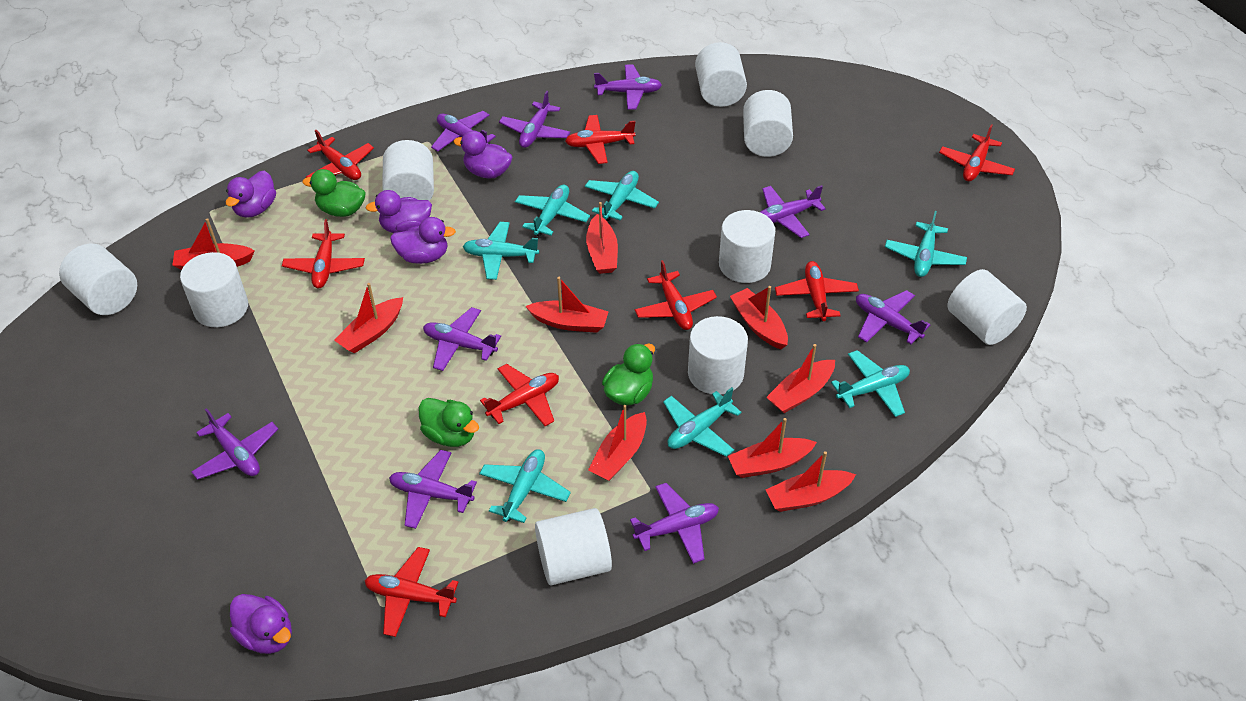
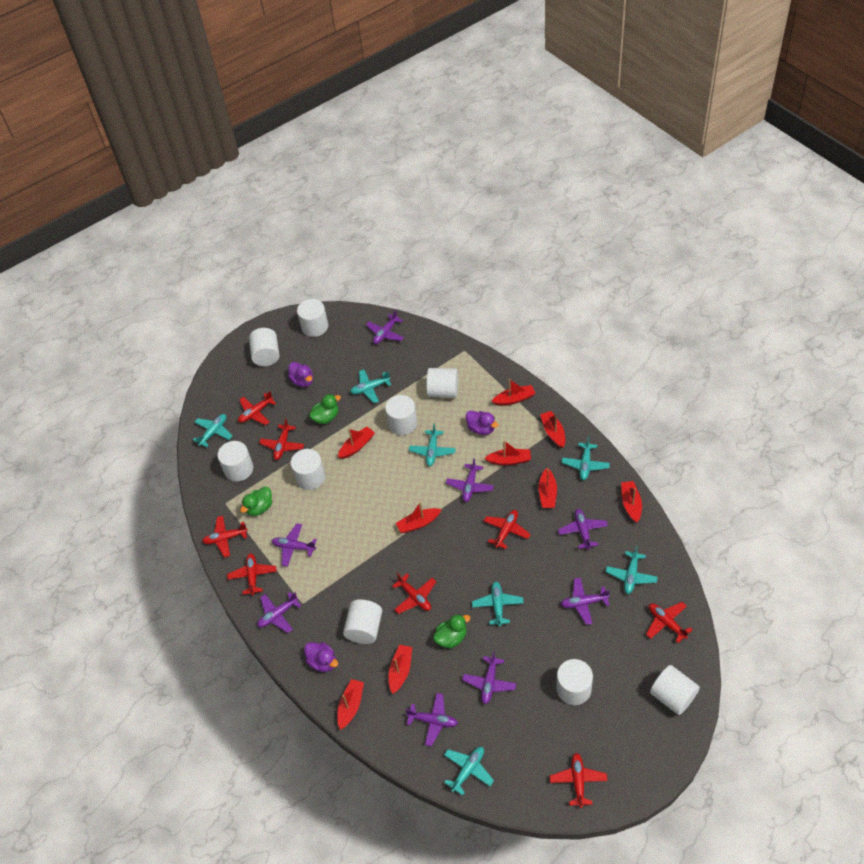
purple duck: 5 -> 3
purple plane: 9 -> 8

